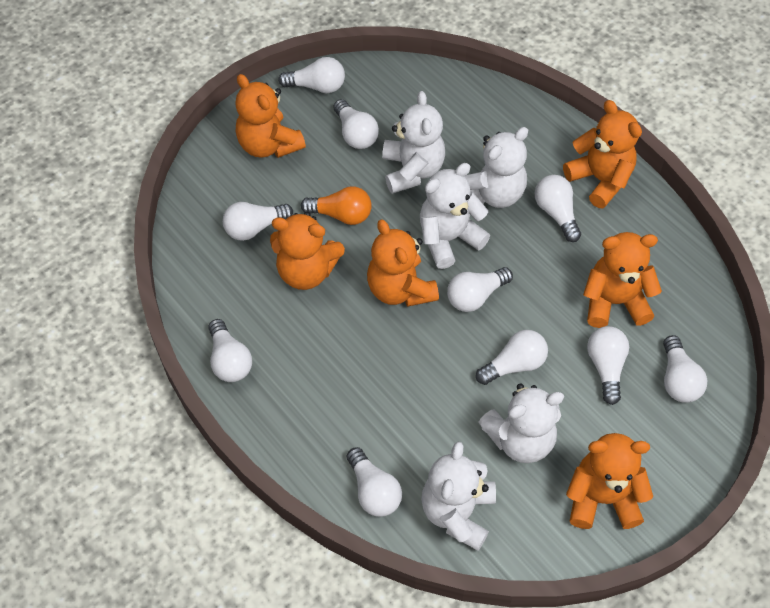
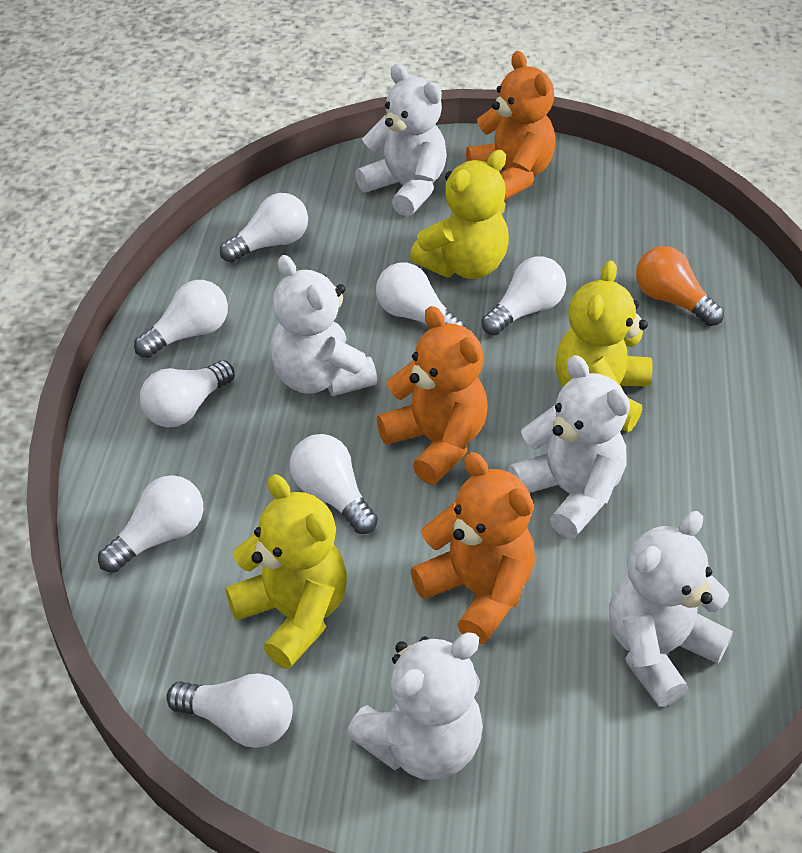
orange teddy bear: 6 -> 3
white light bulb: 10 -> 8
yellow teddy bear: 0 -> 3

